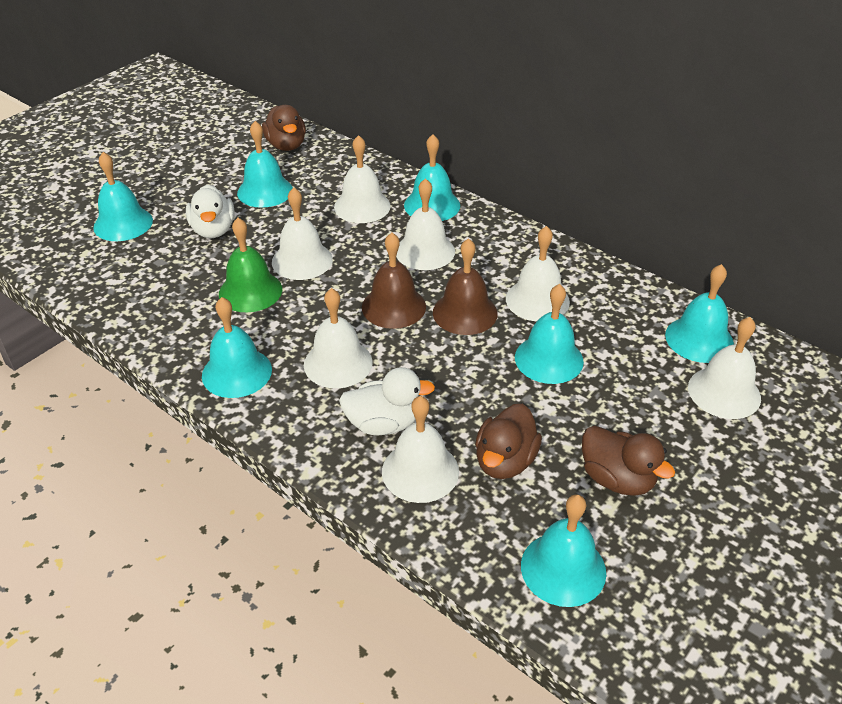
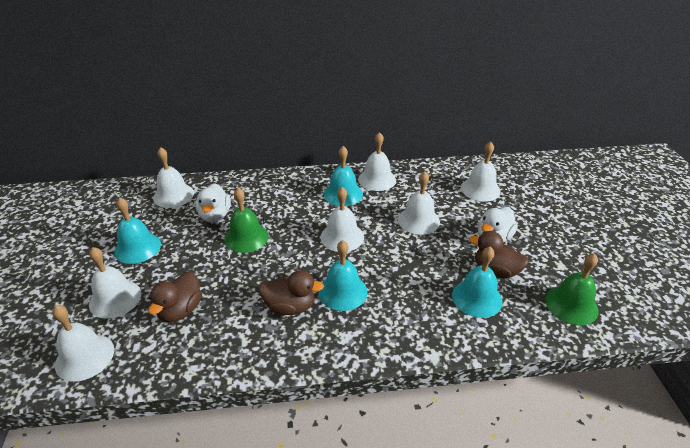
brown bell: 2 -> 0
green bell: 1 -> 2
turquoise bell: 7 -> 4

